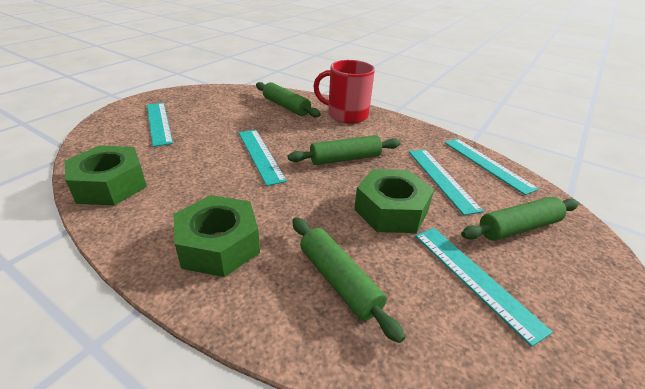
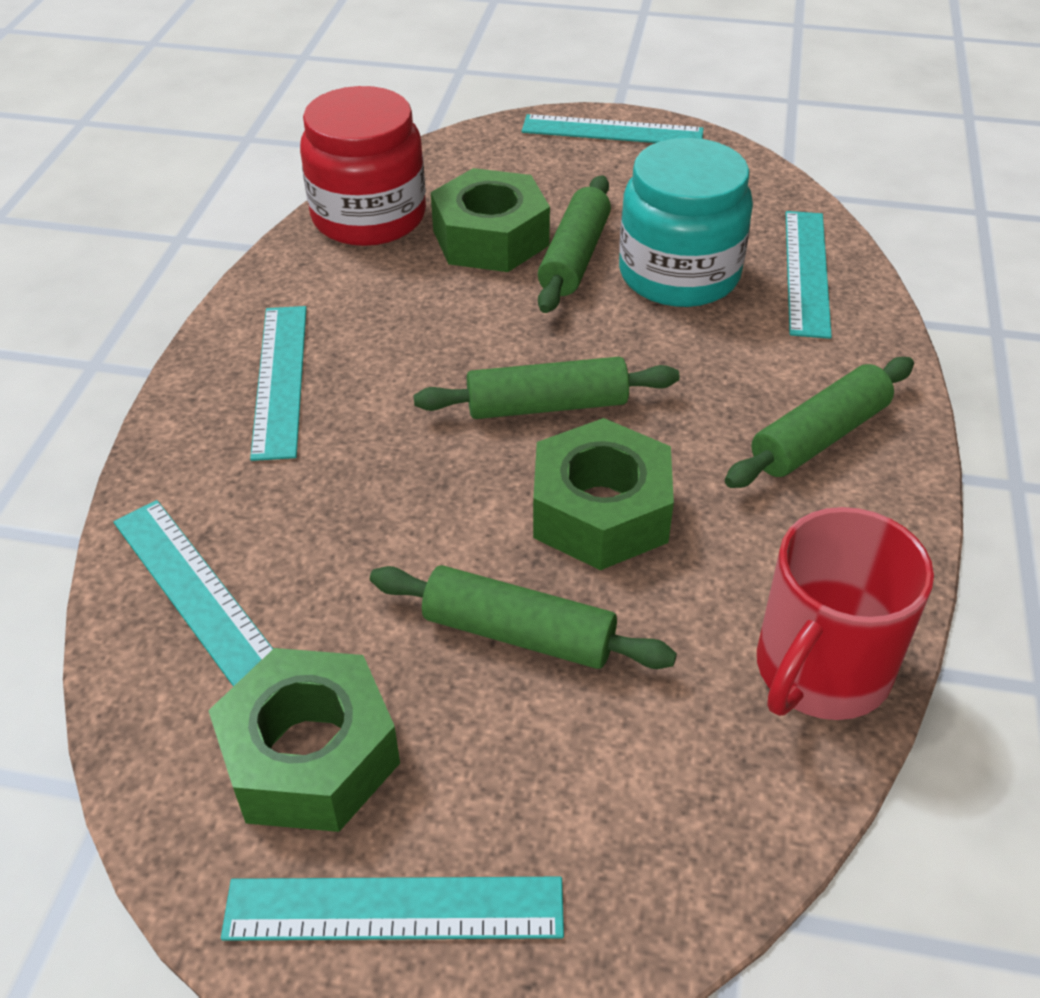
red jar: 0 -> 1
turquoise jar: 0 -> 1

